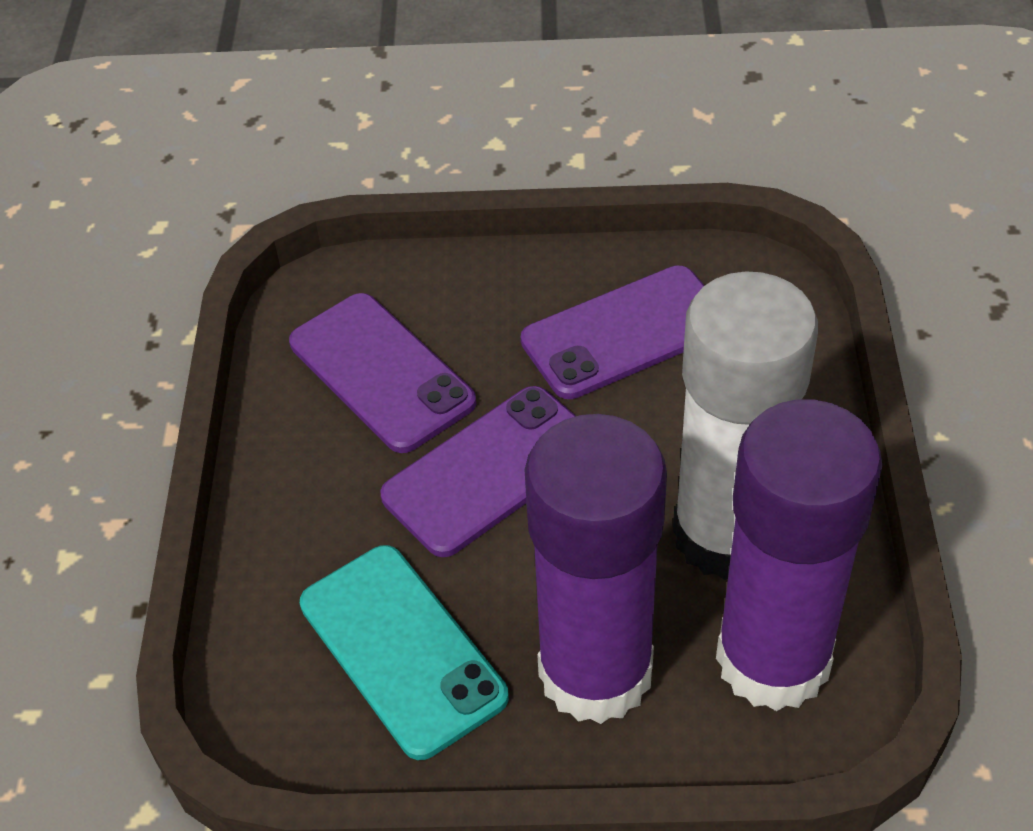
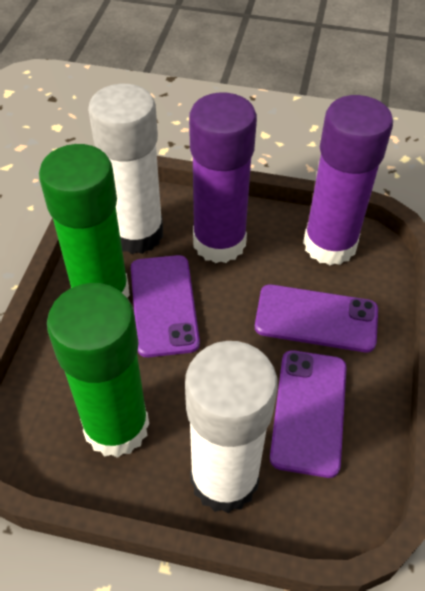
green glue stick: 0 -> 2
turquoise phone: 1 -> 0
white glue stick: 1 -> 2

